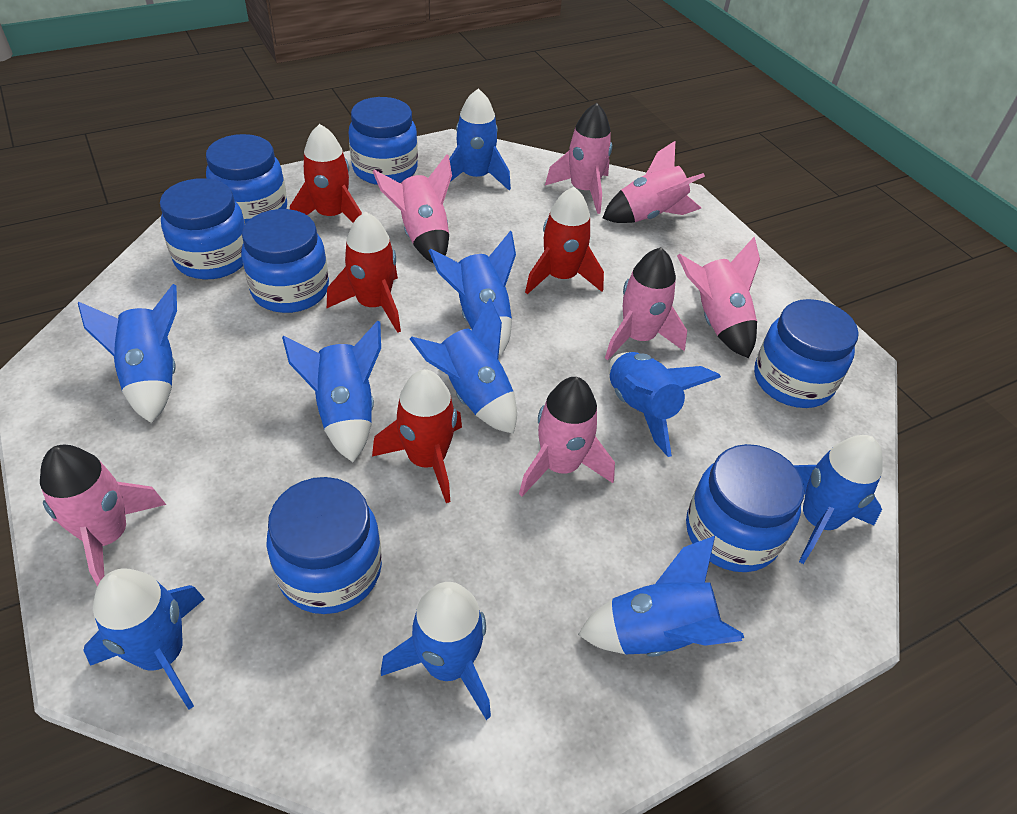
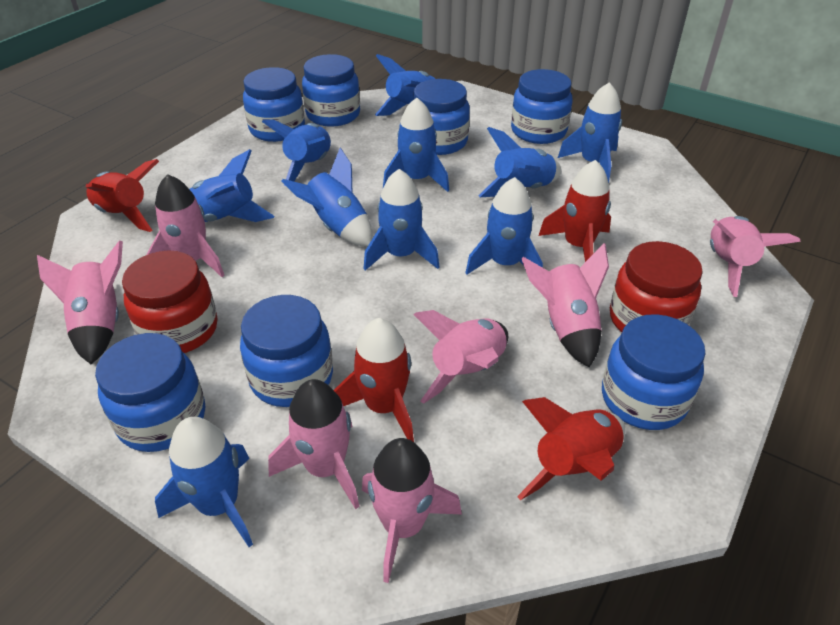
red jar: 0 -> 2

